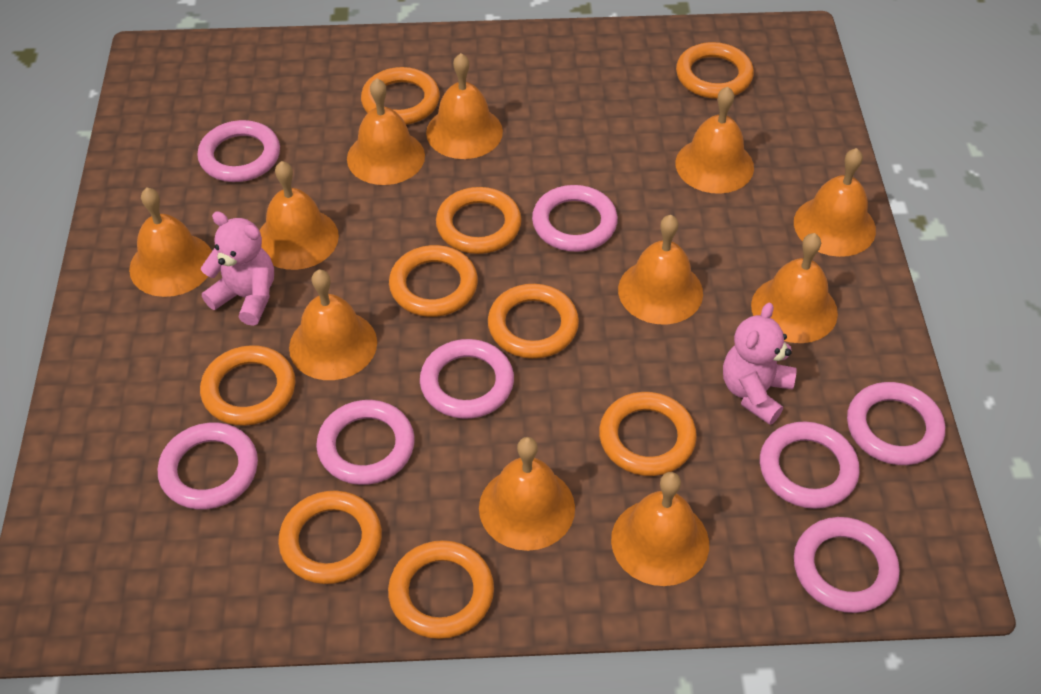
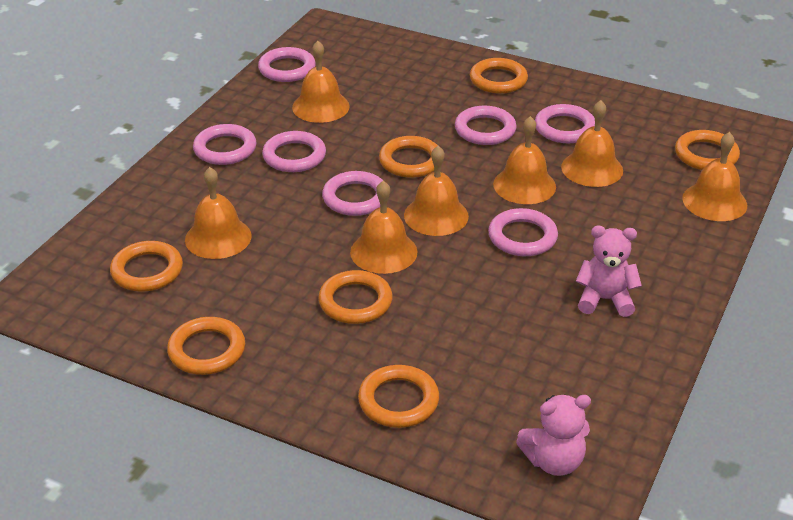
orange bell: 11 -> 7
orange ring: 9 -> 7
pink ring: 8 -> 7

